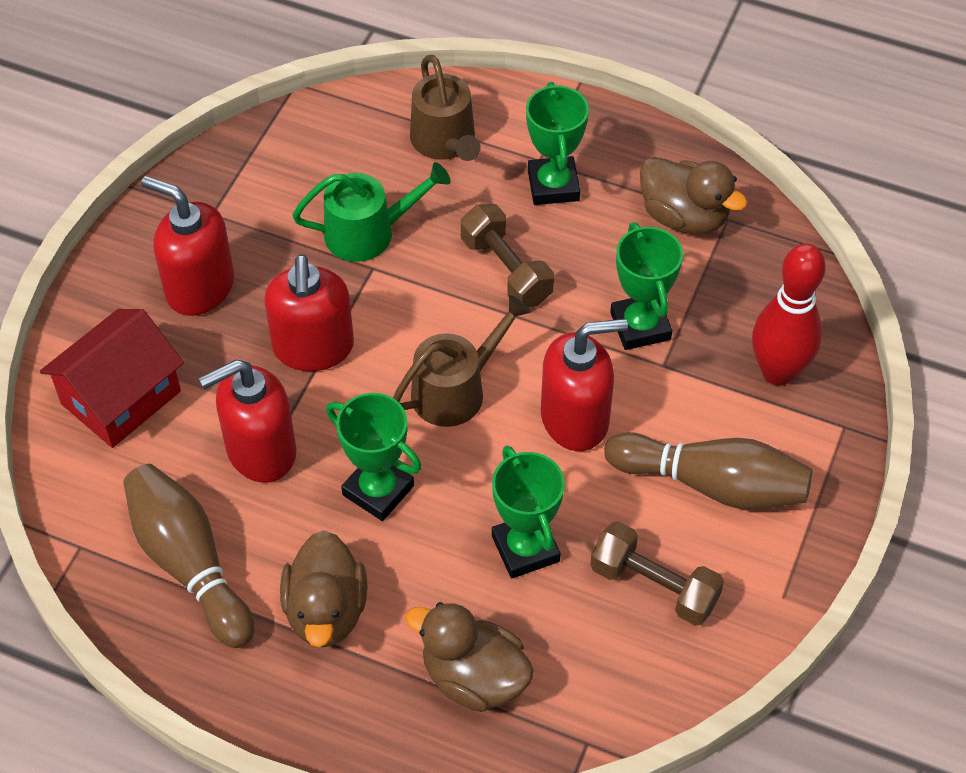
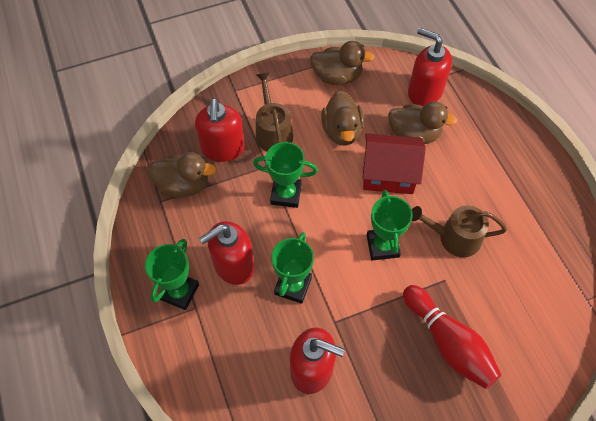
brown bowling pin: 2 -> 0
brown duck: 3 -> 4
brown dumbbell: 2 -> 0
green watering can: 1 -> 0

